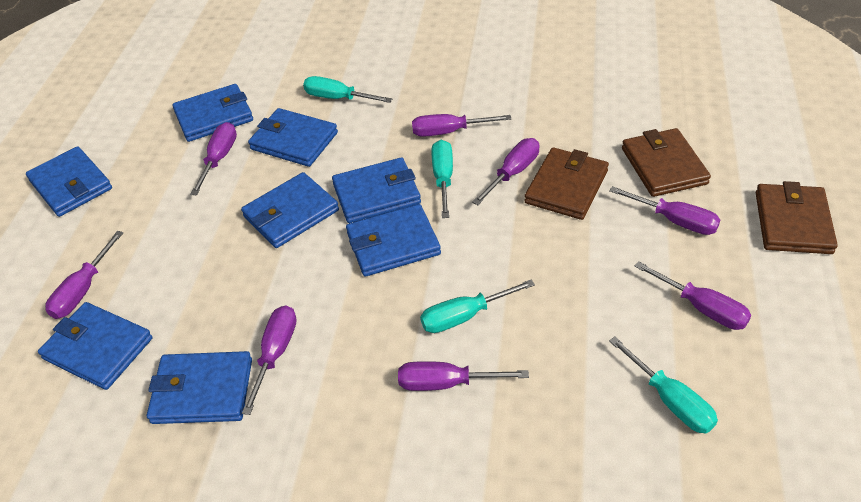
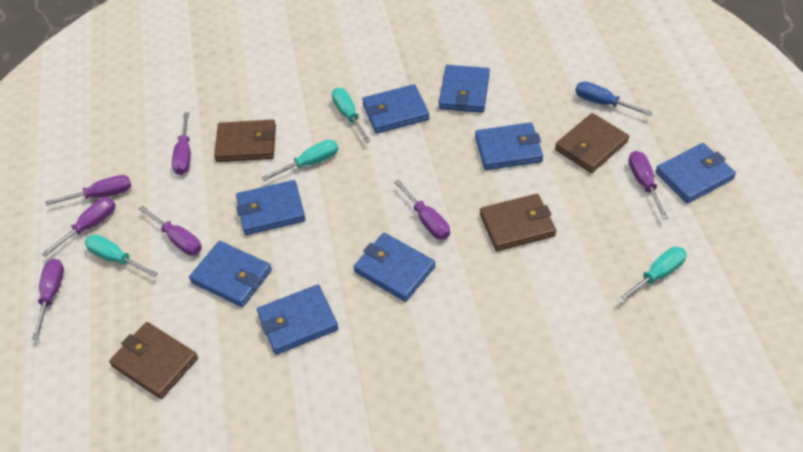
blue screwdriver: 0 -> 1
brown wallet: 3 -> 4
purple screwdriver: 8 -> 7

